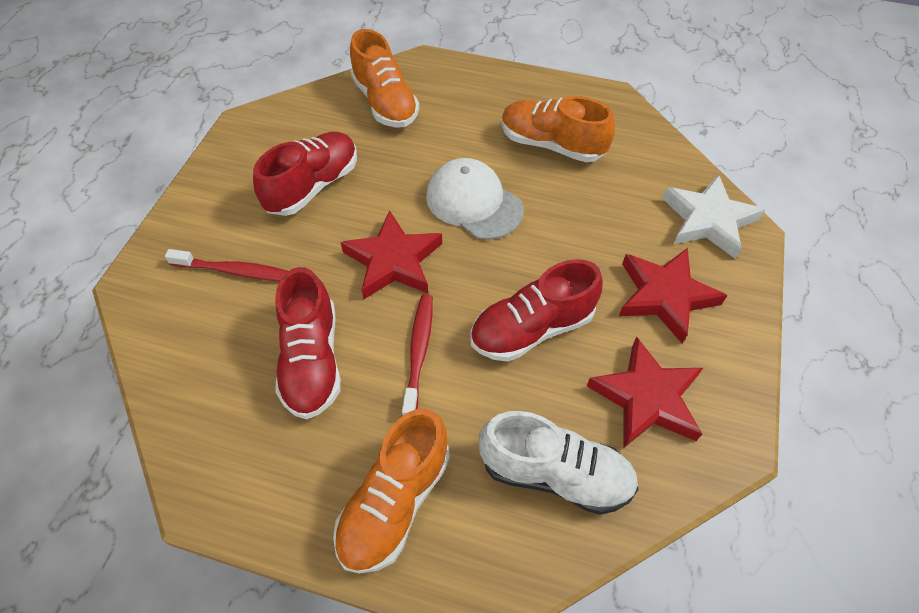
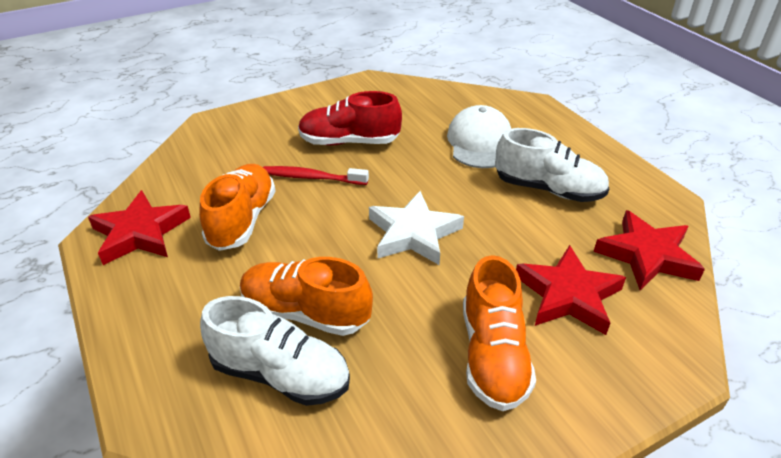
red shoe: 3 -> 1
red toothbrush: 2 -> 1
white shoe: 1 -> 2

